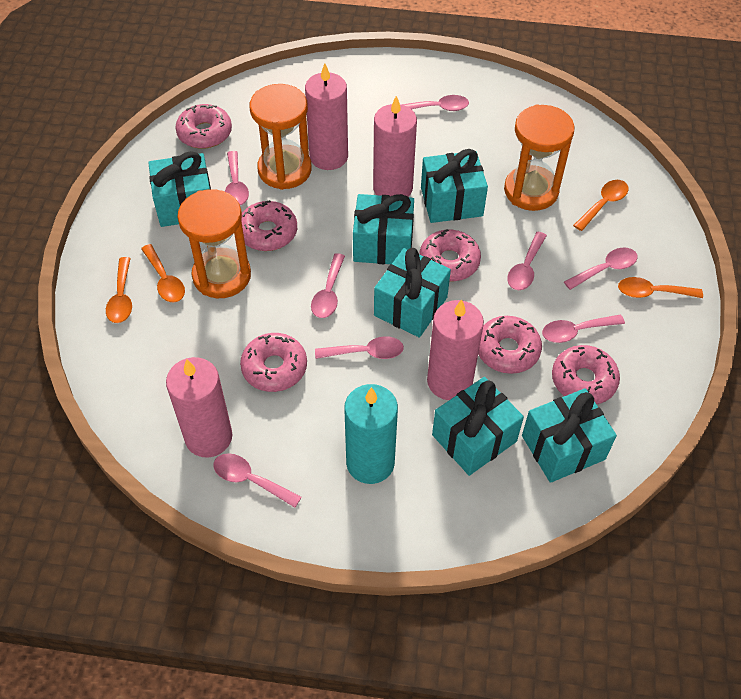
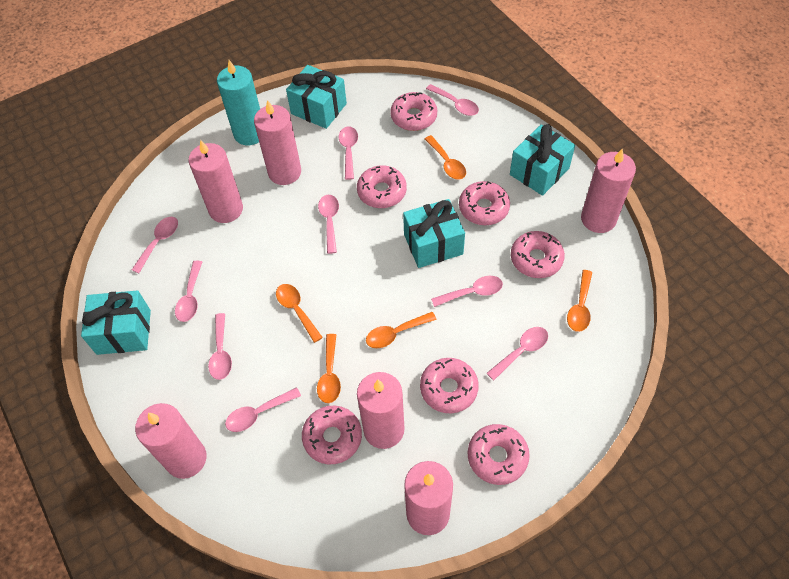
orange hourglass: 3 -> 0
orange spoon: 4 -> 5
pink candle: 4 -> 6
pink donut: 6 -> 7
pink spoon: 8 -> 9
turquoise gift: 6 -> 4

